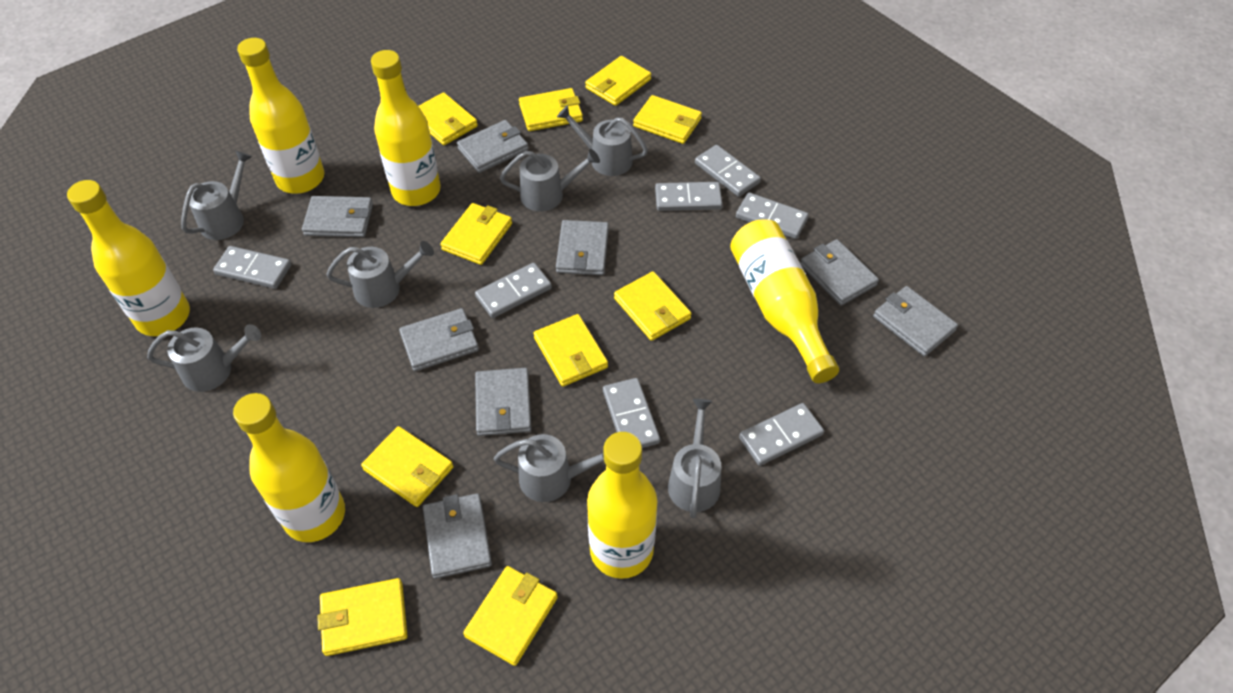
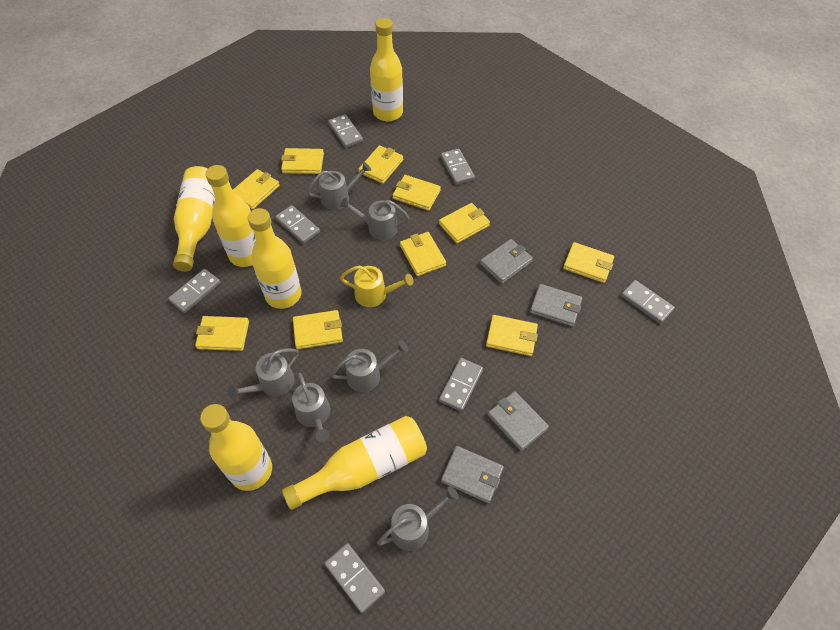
grey wallet: 8 -> 4
grey watering can: 7 -> 6
yellow watering can: 0 -> 1

